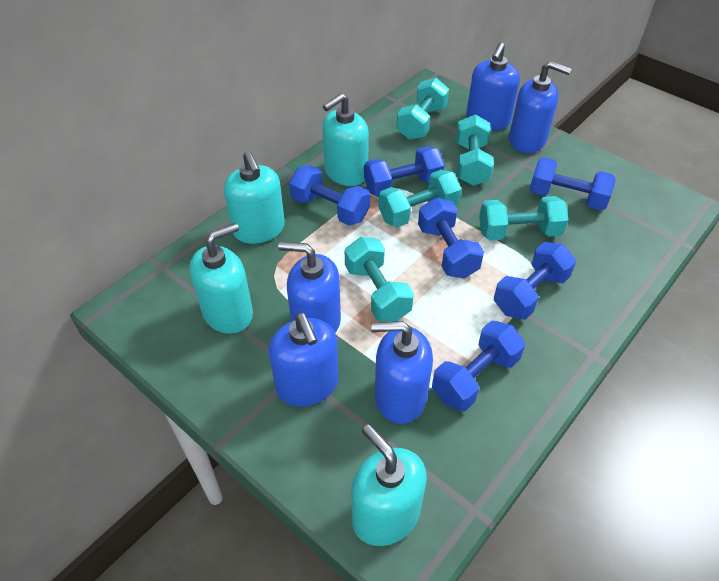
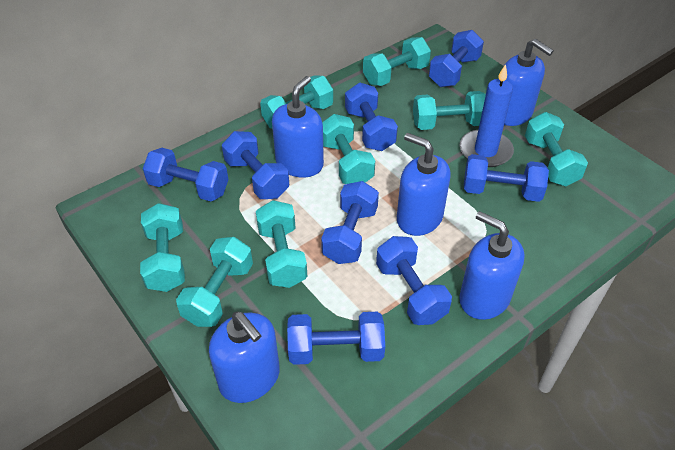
blue candle: 0 -> 1
blue dumbbell: 6 -> 8
turquoise dumbbell: 5 -> 8
turquoise soap dispenser: 4 -> 0

